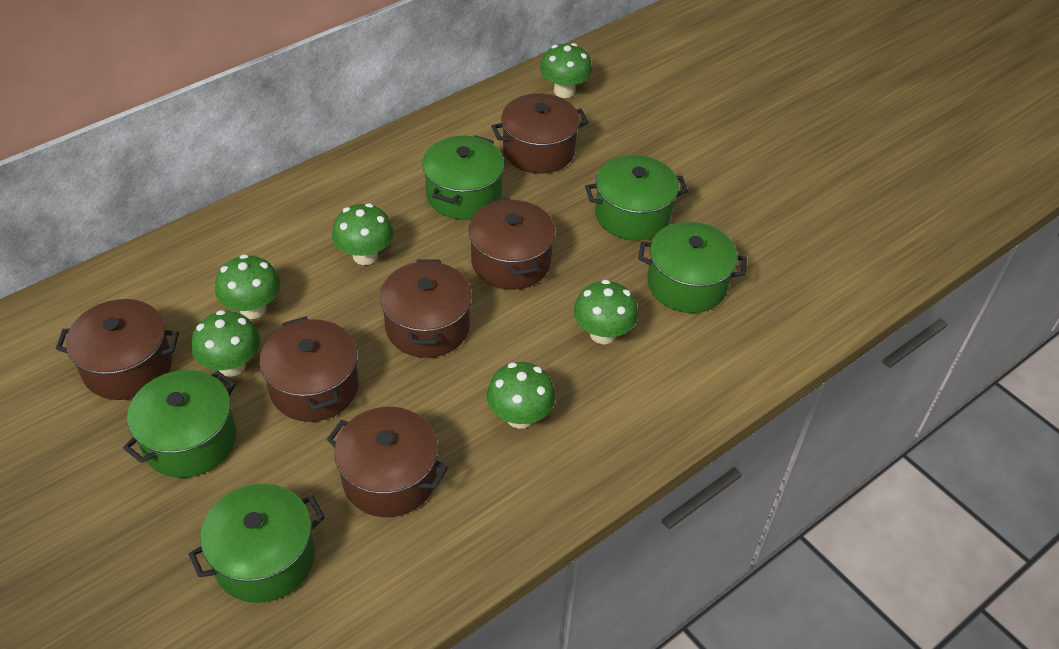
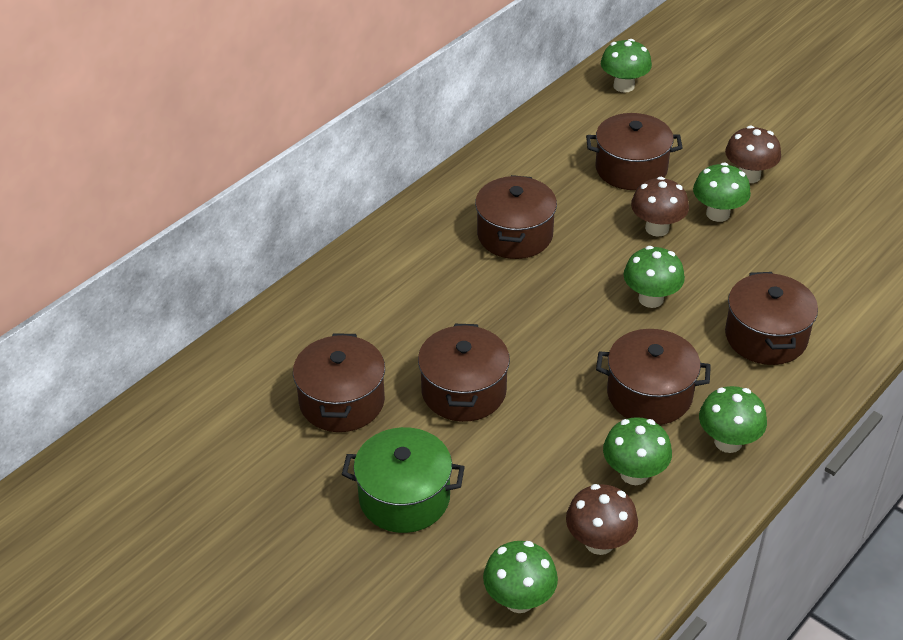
brown mushroom: 0 -> 3
green pot: 5 -> 1

